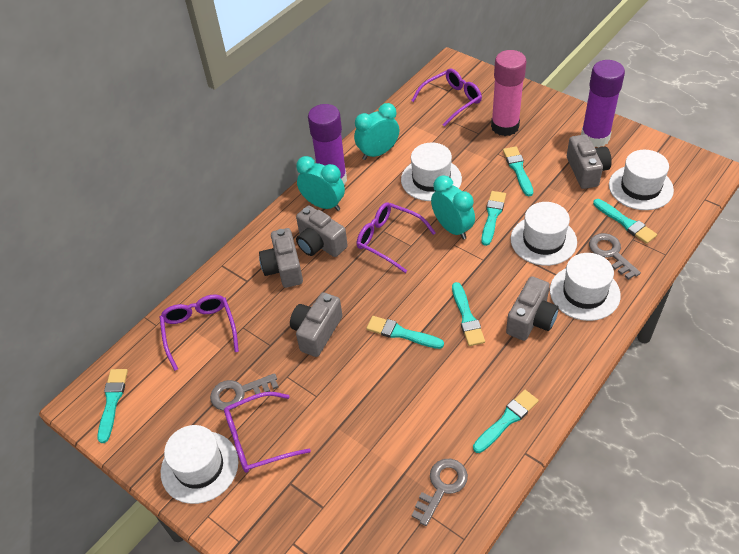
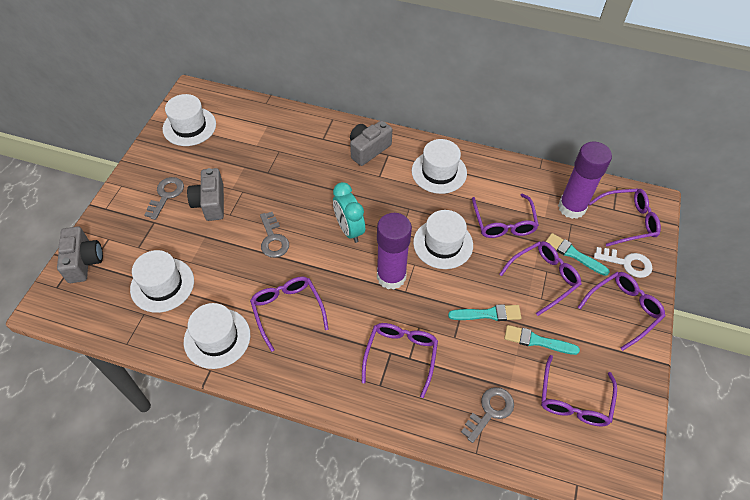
grey camera: 5 -> 3
pink glue stick: 1 -> 0
purple glasses: 4 -> 7
turquoise brush: 7 -> 3
turquoise clock: 3 -> 1
white key: 0 -> 1

